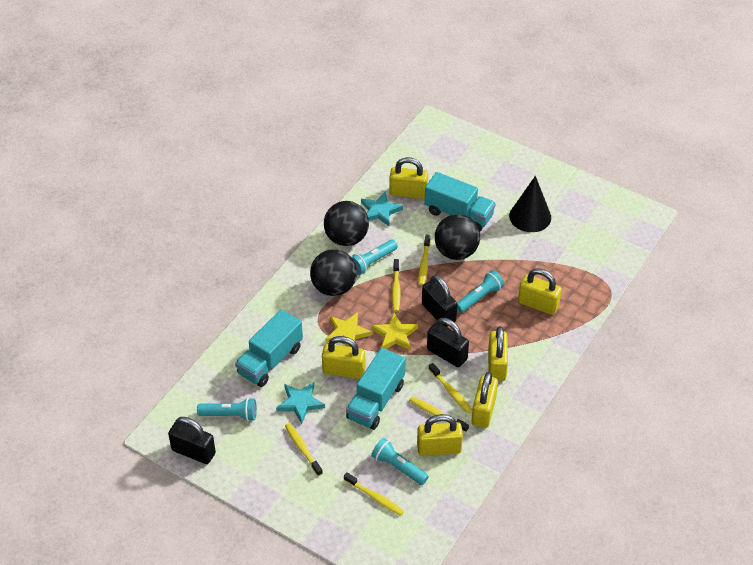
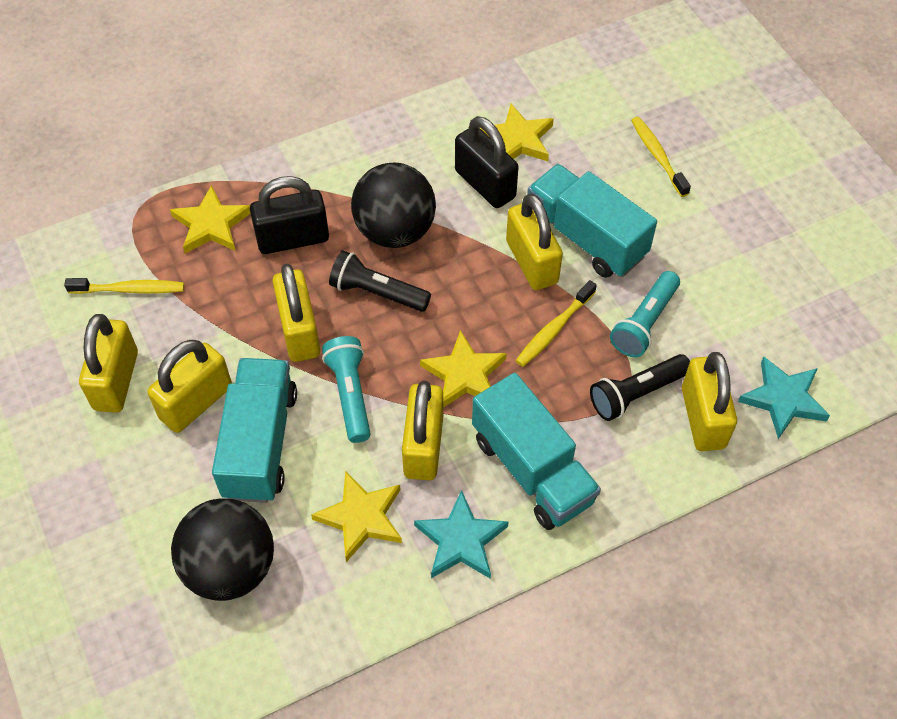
black ball: 3 -> 2
black cone: 1 -> 0
black flashlight: 0 -> 2
black padlock: 3 -> 2
turquoise flashlight: 4 -> 2
yellow star: 2 -> 4
yellow toothbrush: 6 -> 3

